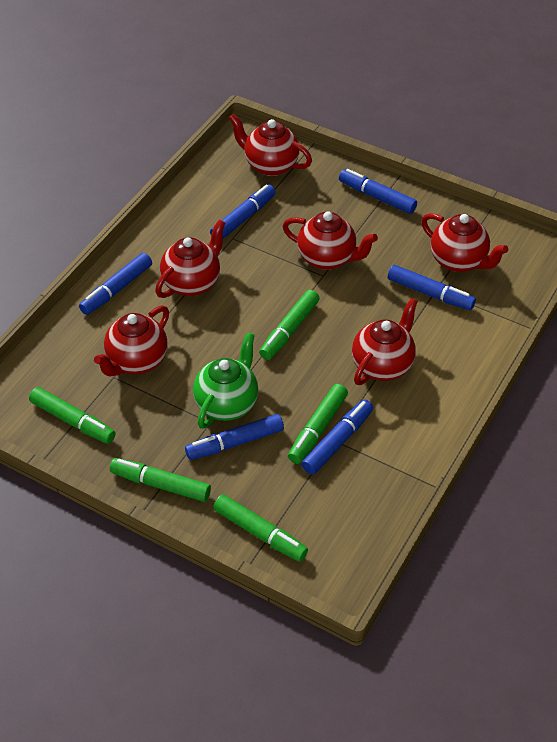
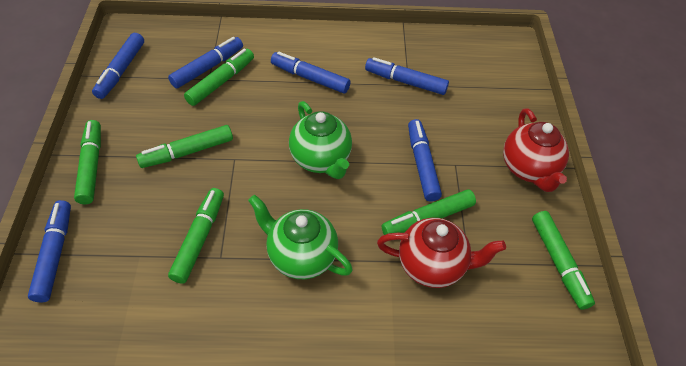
green marker: 5 -> 6
green teapot: 1 -> 2
red teapot: 6 -> 2

